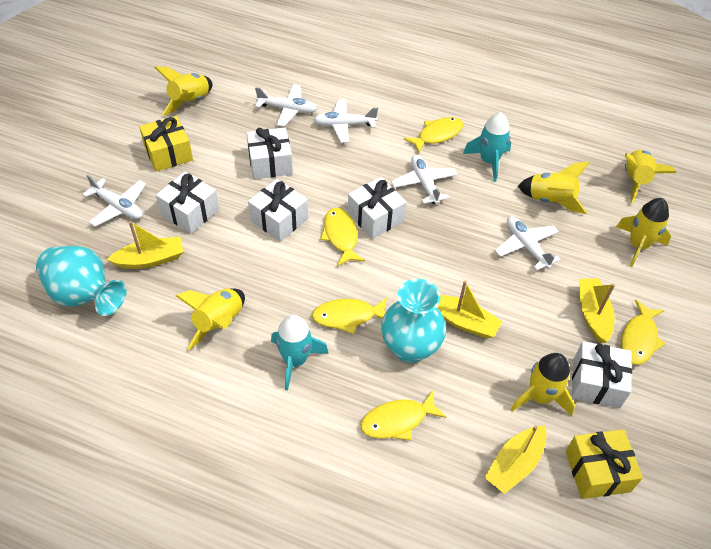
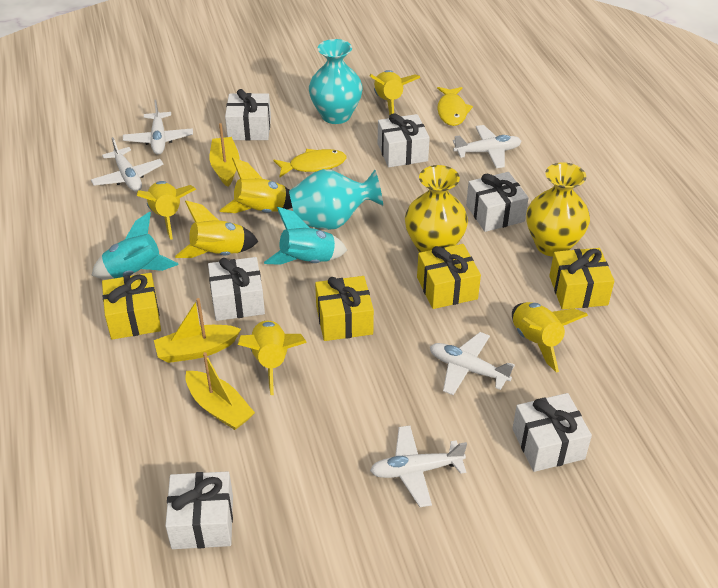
white gift: 5 -> 6
yellow boat: 4 -> 3
yellow fish: 5 -> 2
yellow gift: 2 -> 4
yellow vase: 0 -> 2

